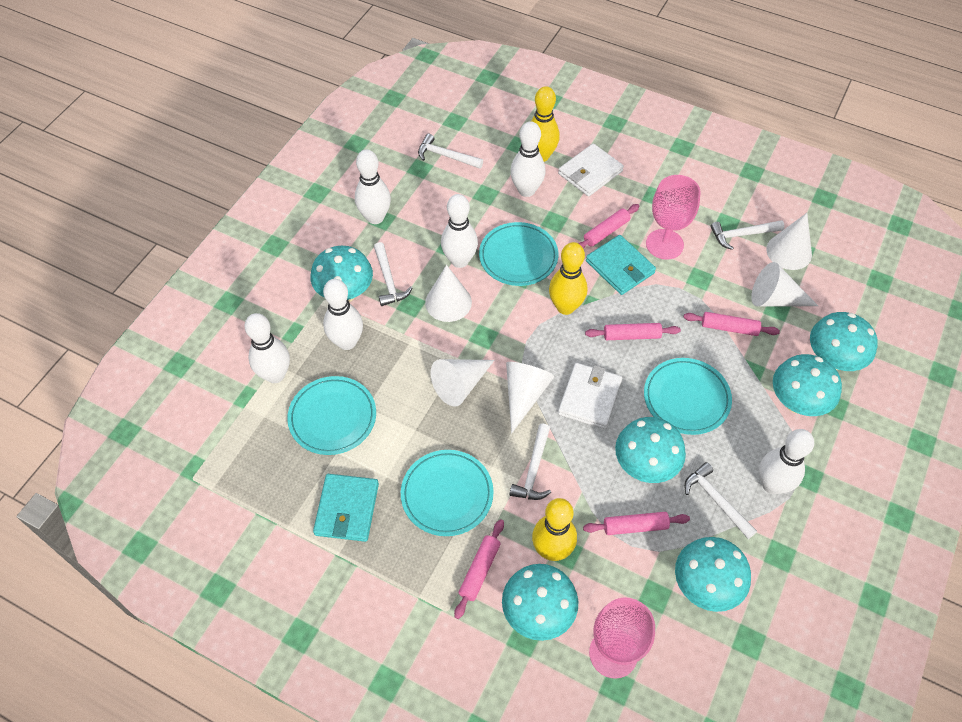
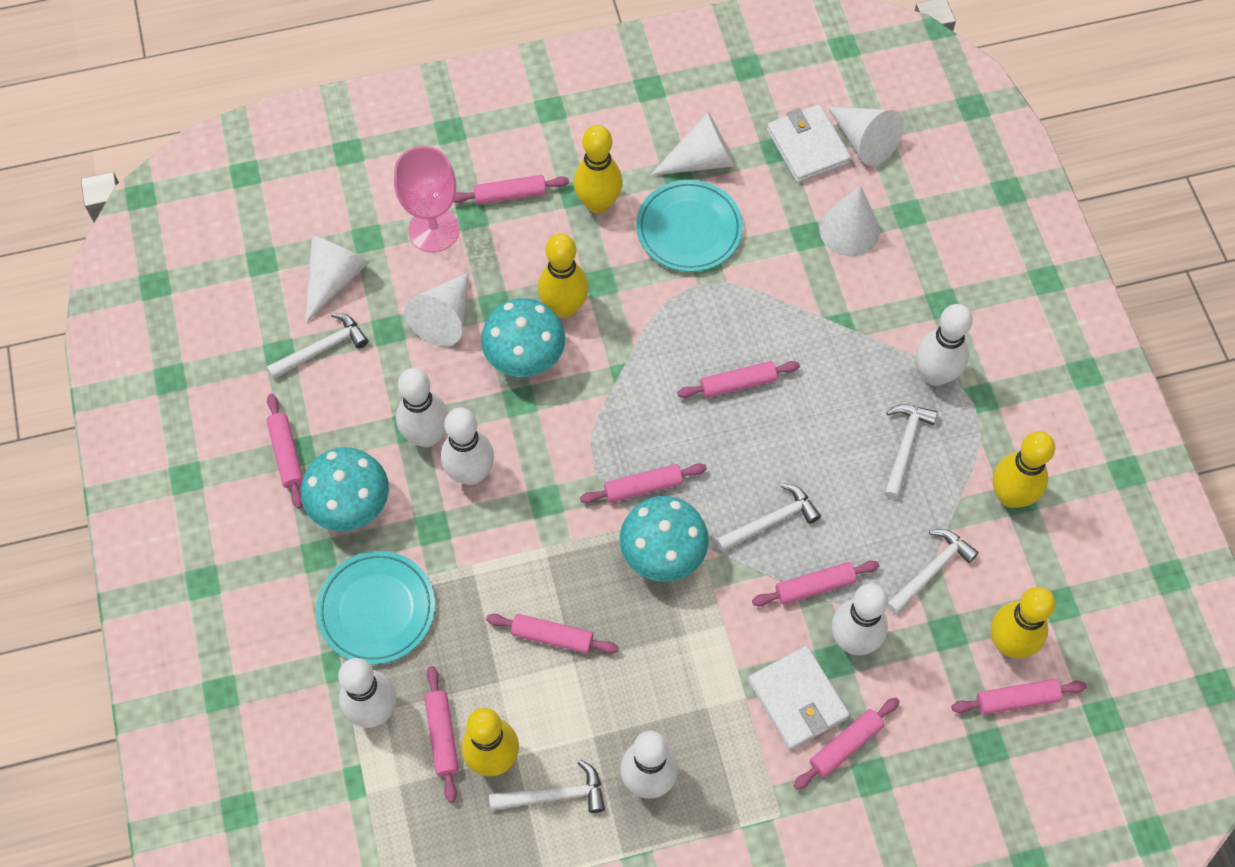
pink goblet: 2 -> 1
pink rolling pin: 5 -> 9
turquoise mushroom: 6 -> 3
turquoise plate: 4 -> 2
turquoise wallet: 2 -> 0
yellow bowling pin: 3 -> 5

